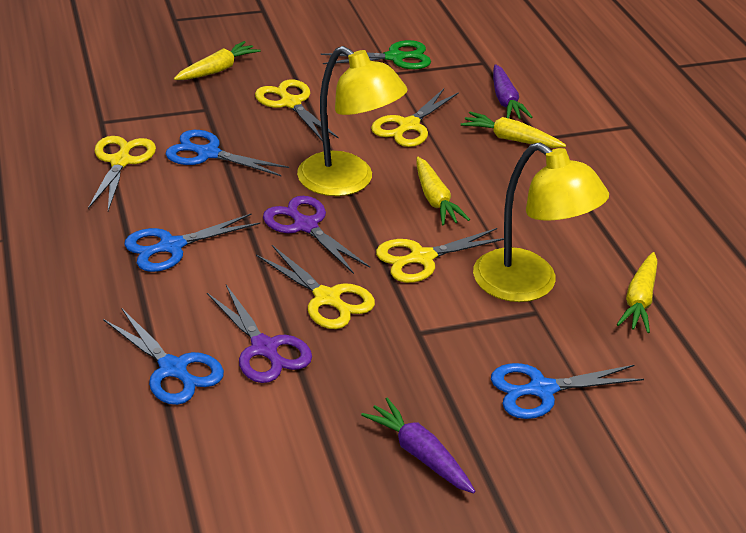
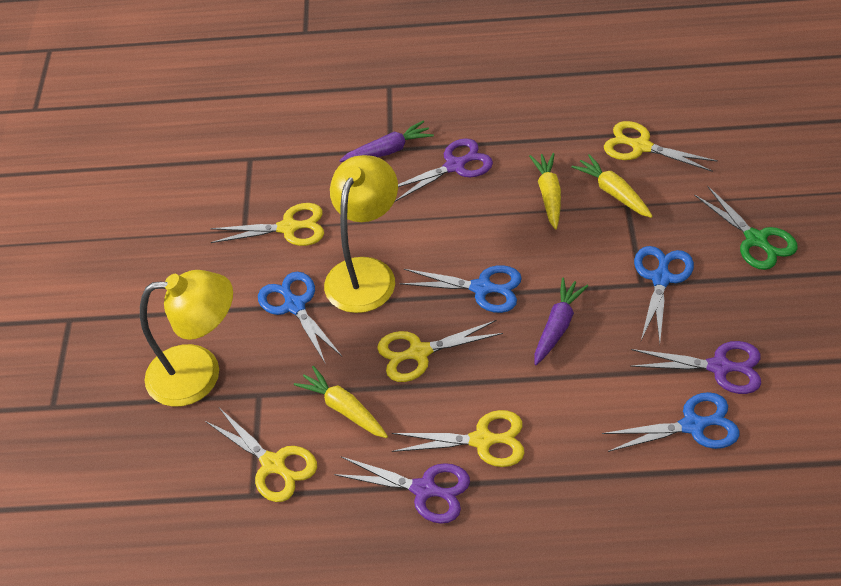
purple scissors: 2 -> 3
yellow carrot: 4 -> 3

